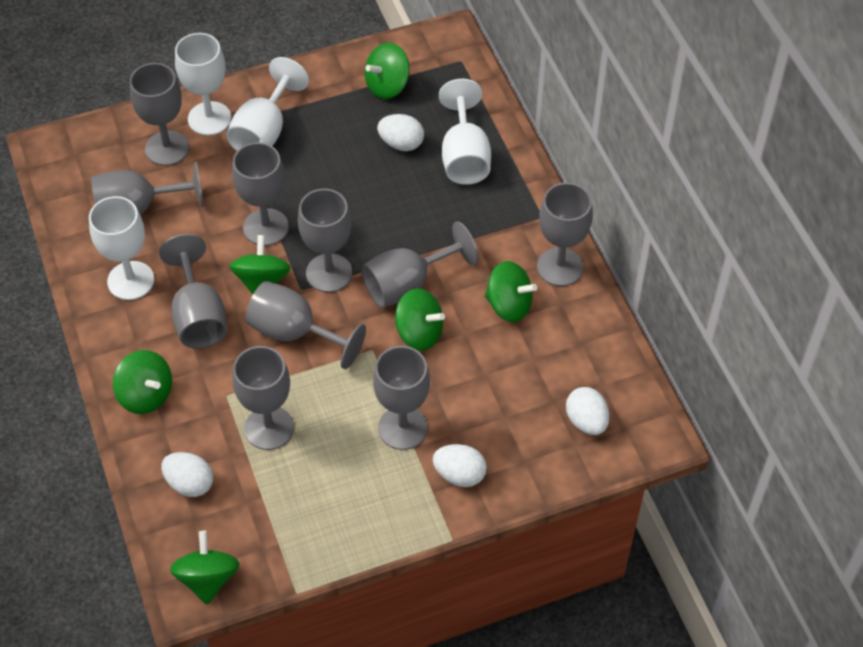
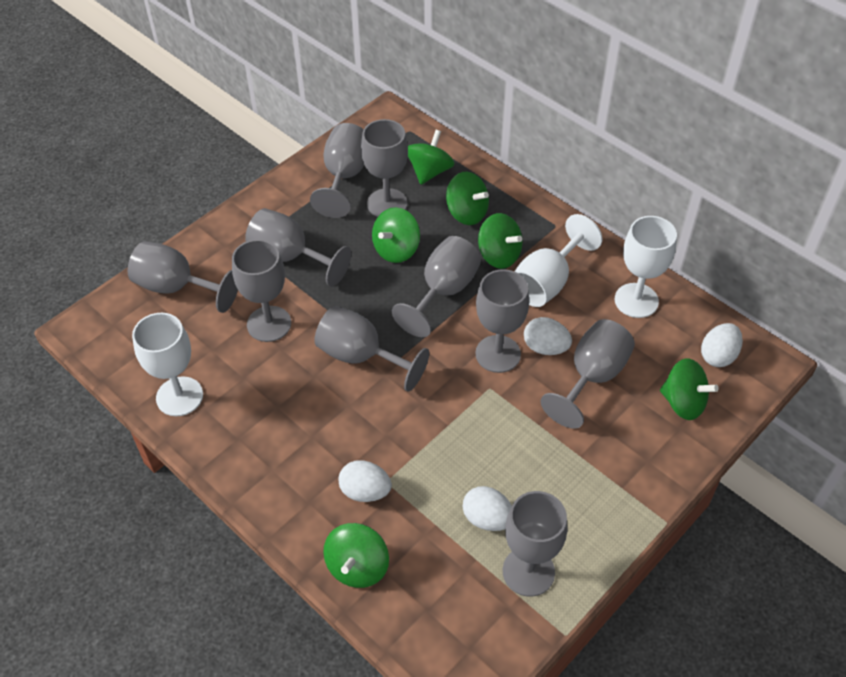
white goblet: 4 -> 3

